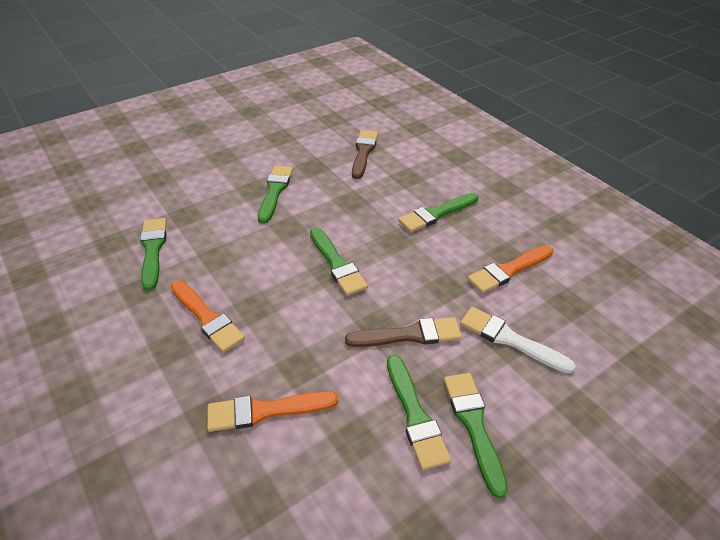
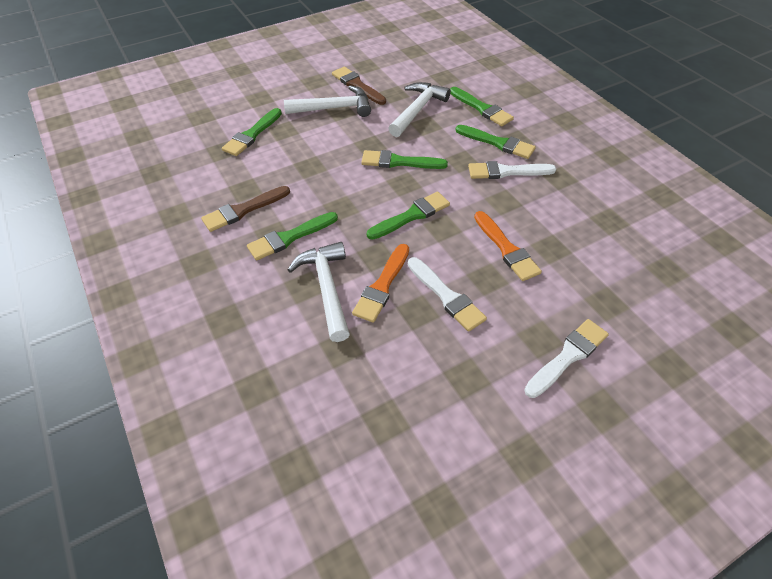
orange brush: 3 -> 2
white brush: 1 -> 3
white hammer: 0 -> 3

